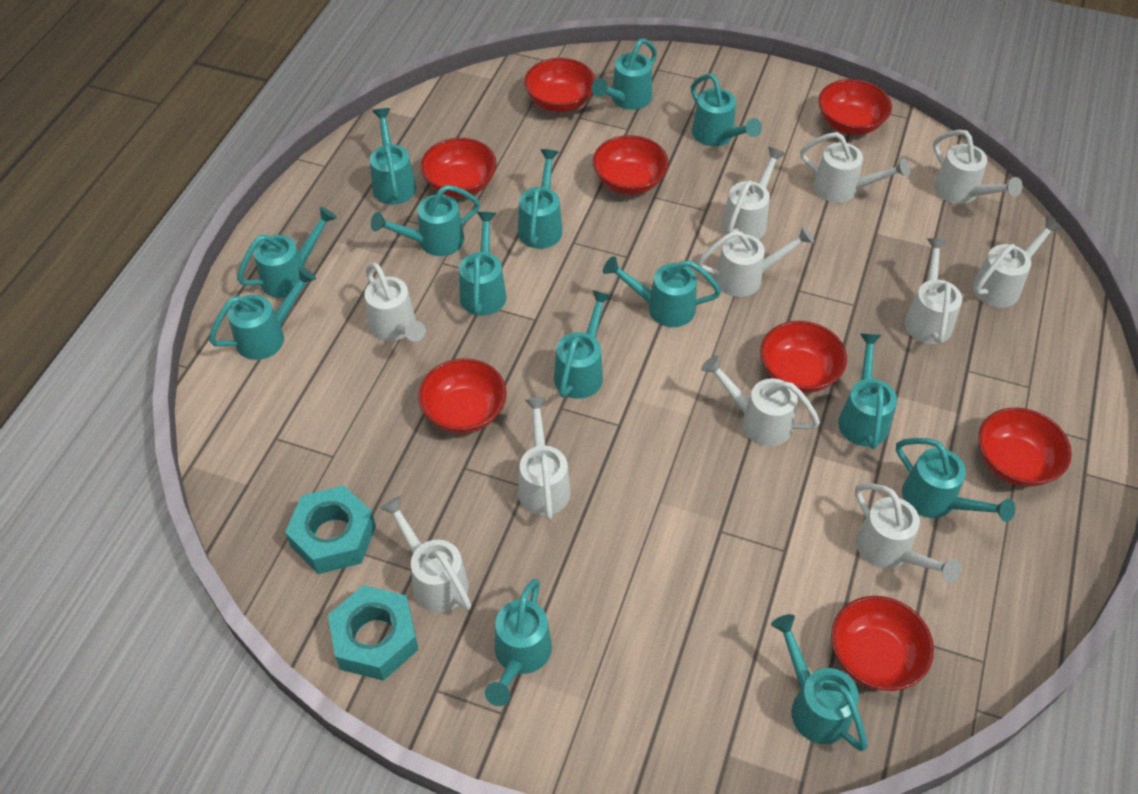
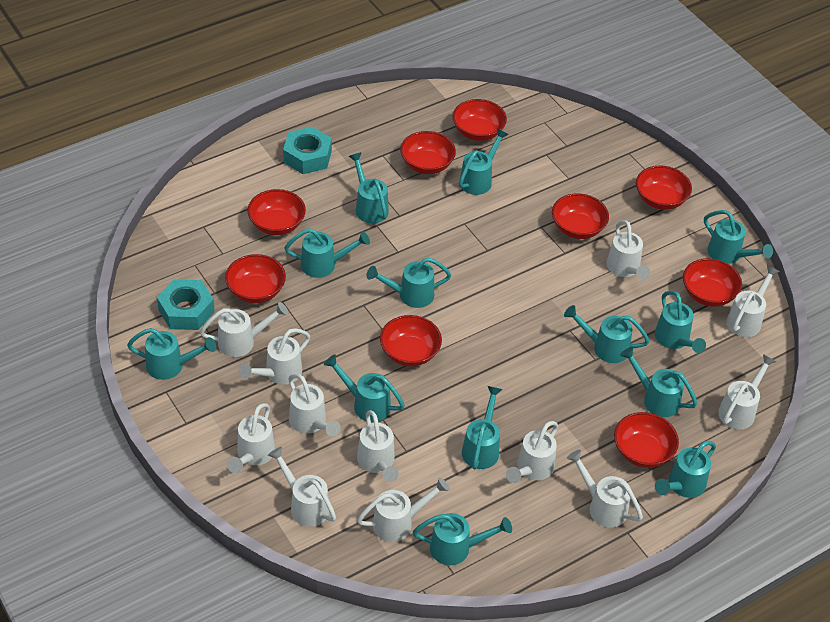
red bowl: 8 -> 9
turquoise watering can: 14 -> 13
white watering can: 11 -> 12

